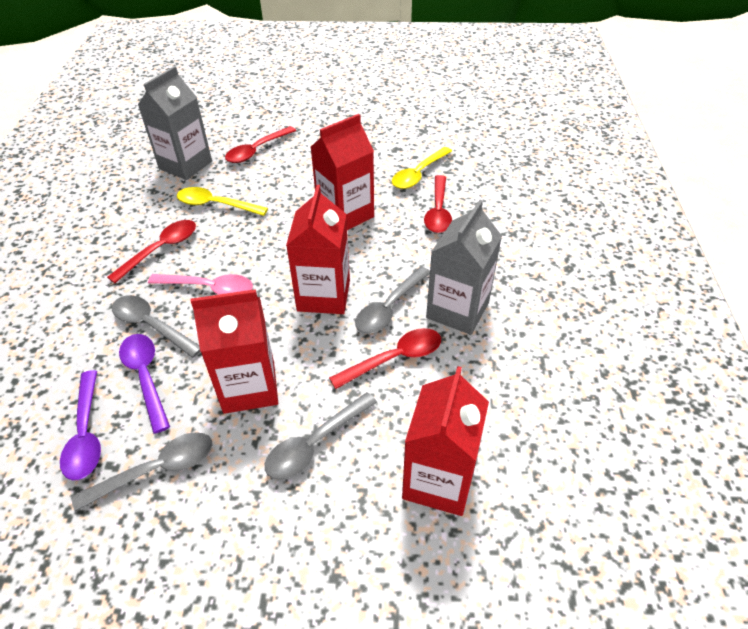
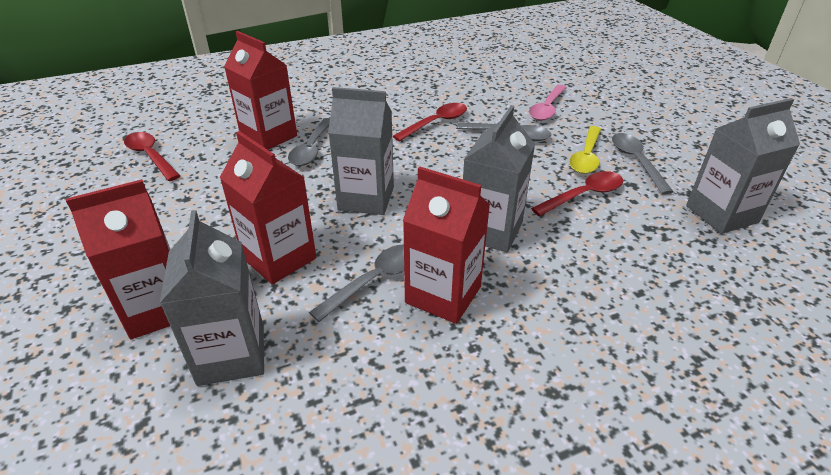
grey carton: 2 -> 4
purple spoon: 2 -> 0
red spoon: 4 -> 3
yellow spoon: 2 -> 1

